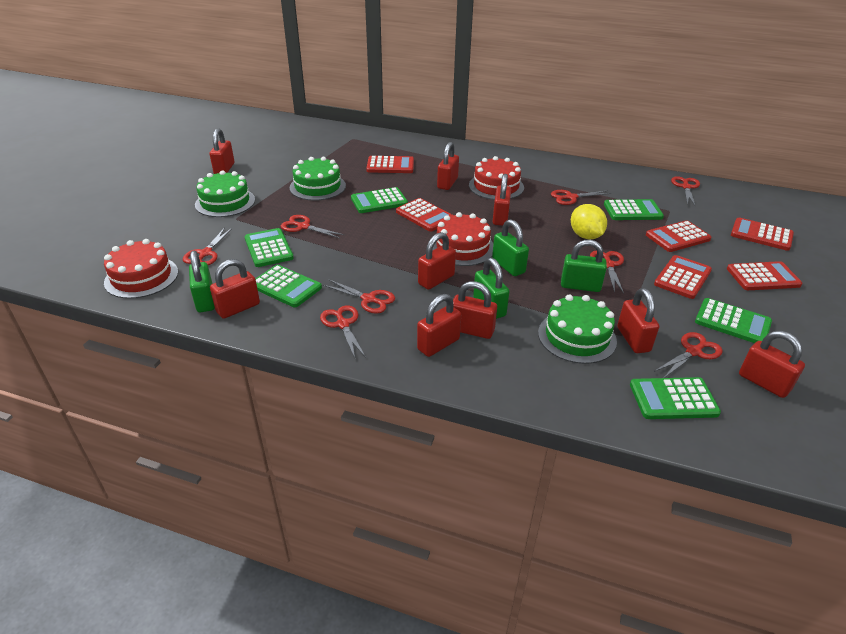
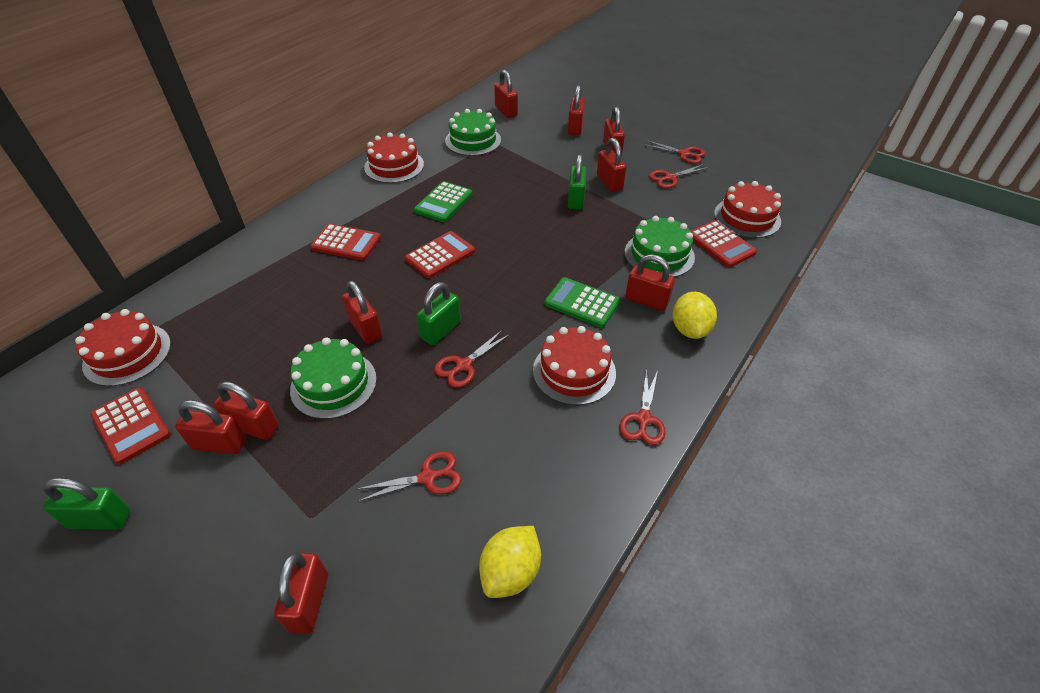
green calculator: 6 -> 2
green padlock: 4 -> 3
red cake: 3 -> 4
red calculator: 6 -> 4
red scissors: 8 -> 5
yellow lemon: 1 -> 2

